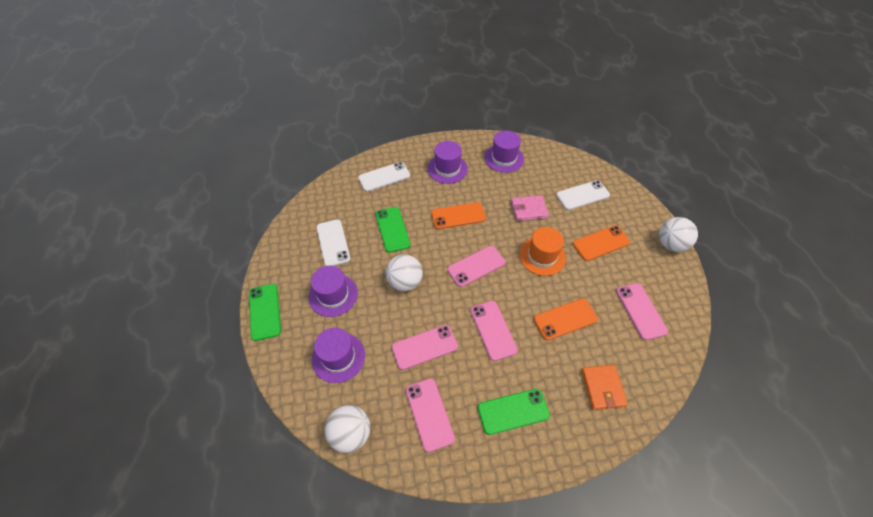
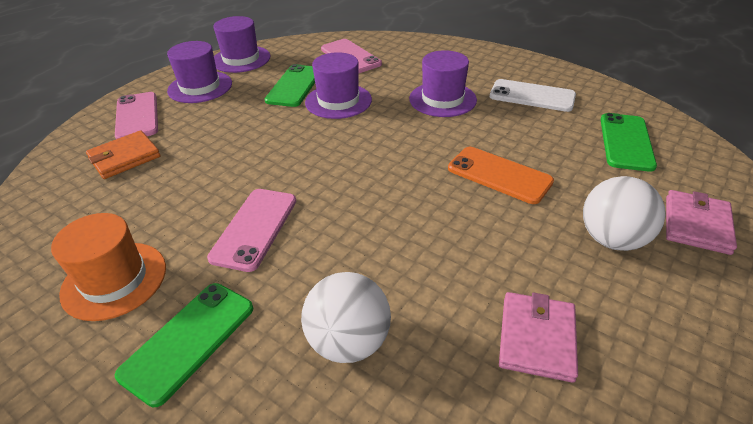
orange phone: 3 -> 1
pink phone: 5 -> 3
pink wallet: 1 -> 2
white ball: 3 -> 2
white phone: 3 -> 1

